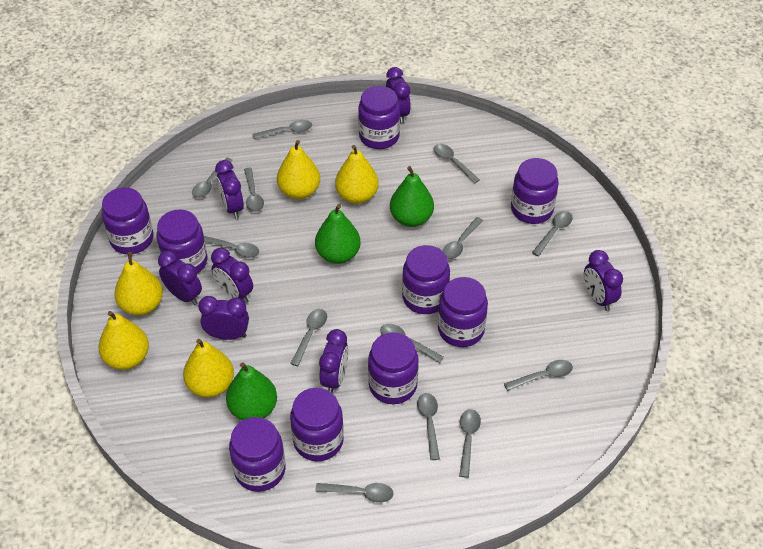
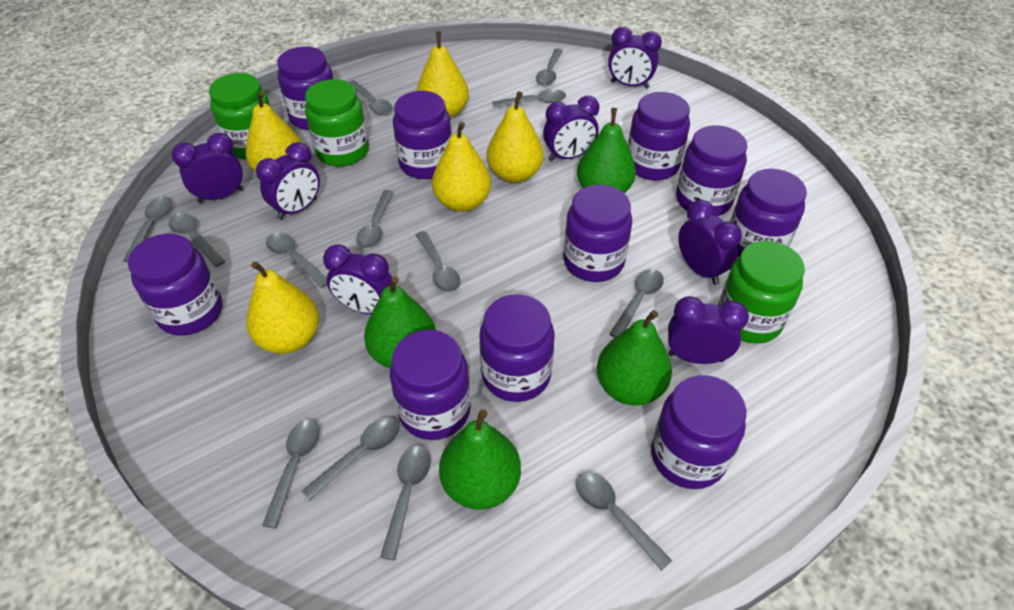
green jar: 0 -> 3
green pear: 3 -> 4
purple jar: 9 -> 10

